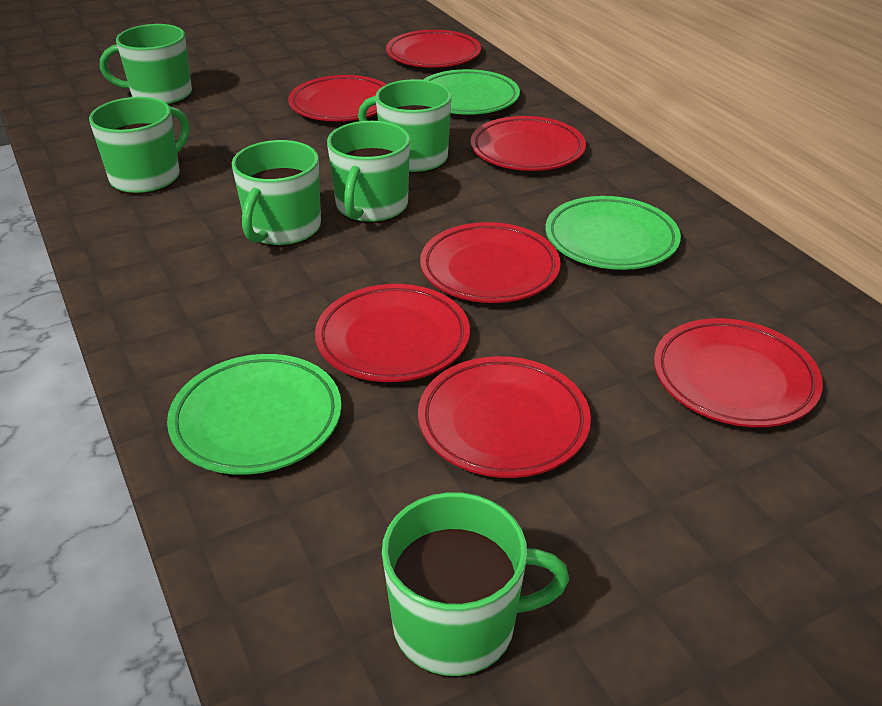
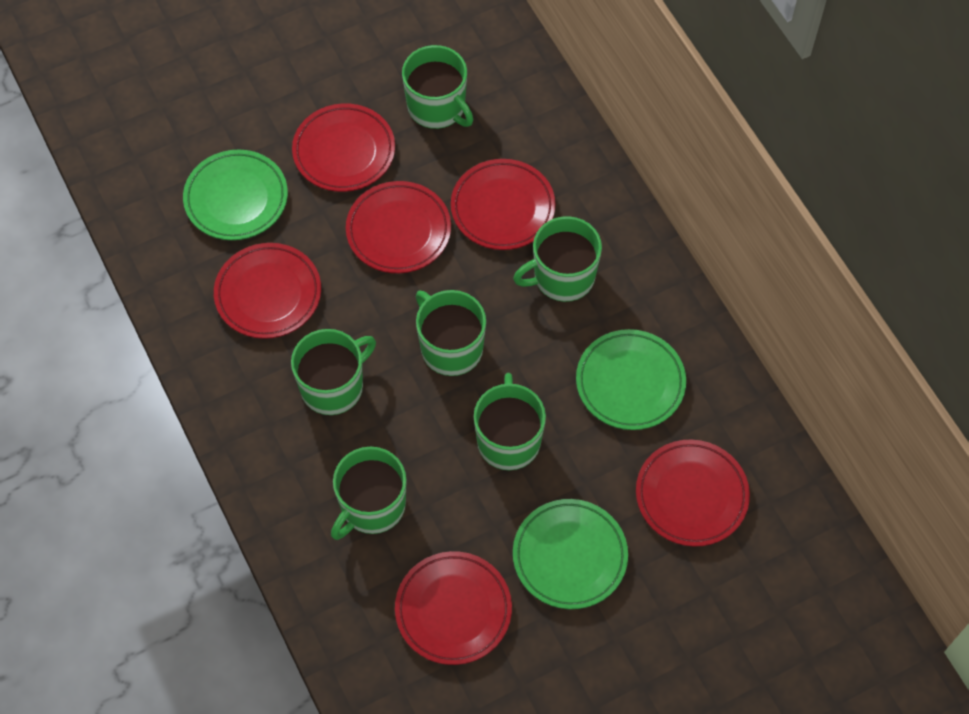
red plate: 7 -> 6

